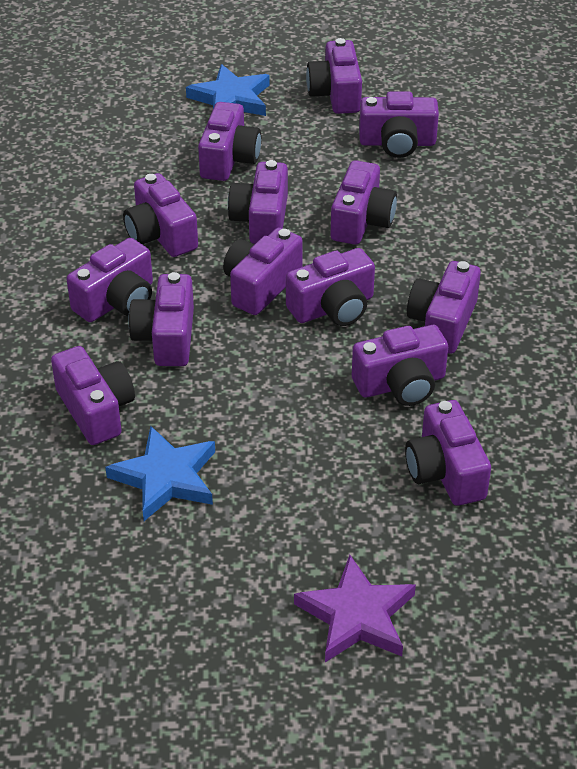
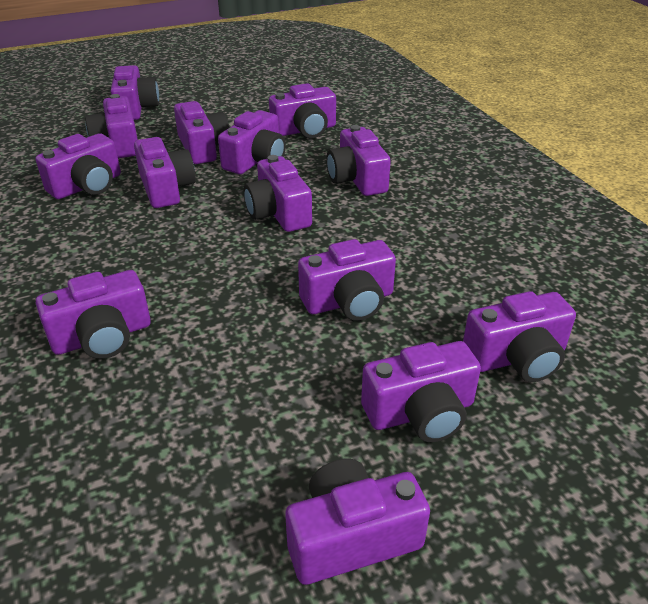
blue star: 2 -> 0
purple star: 1 -> 0

